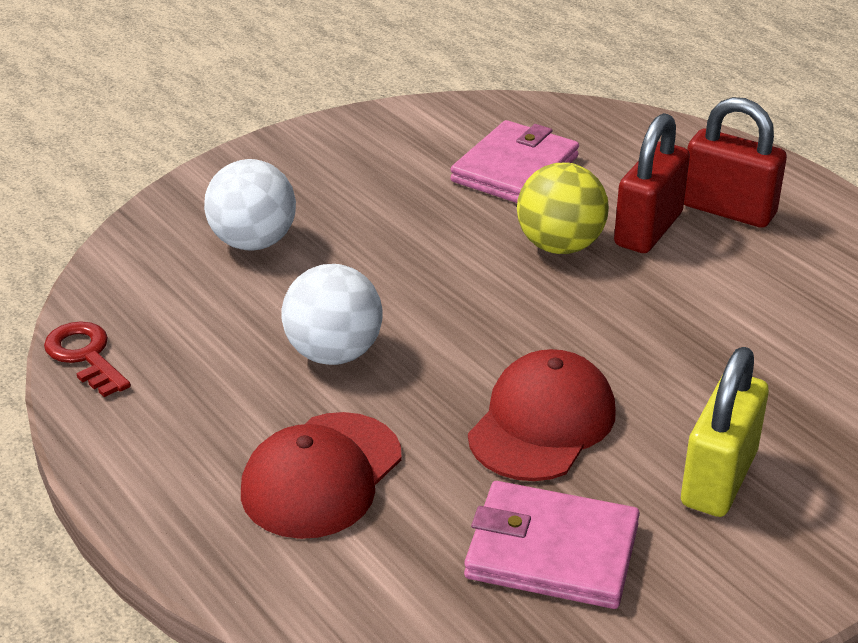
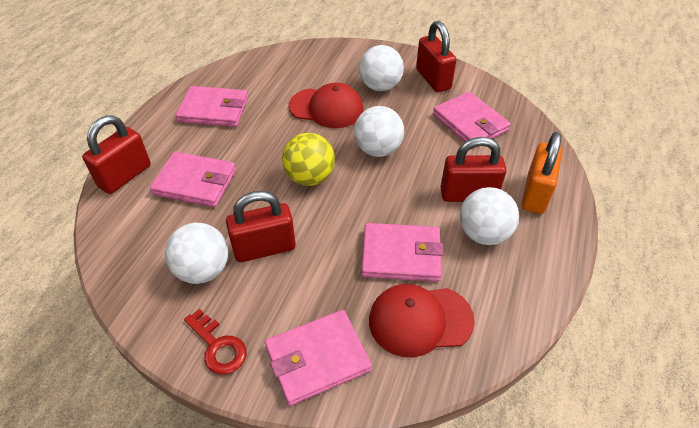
orange padlock: 0 -> 1
pink wallet: 2 -> 5
red padlock: 2 -> 4
white ball: 2 -> 4
yellow padlock: 1 -> 0

